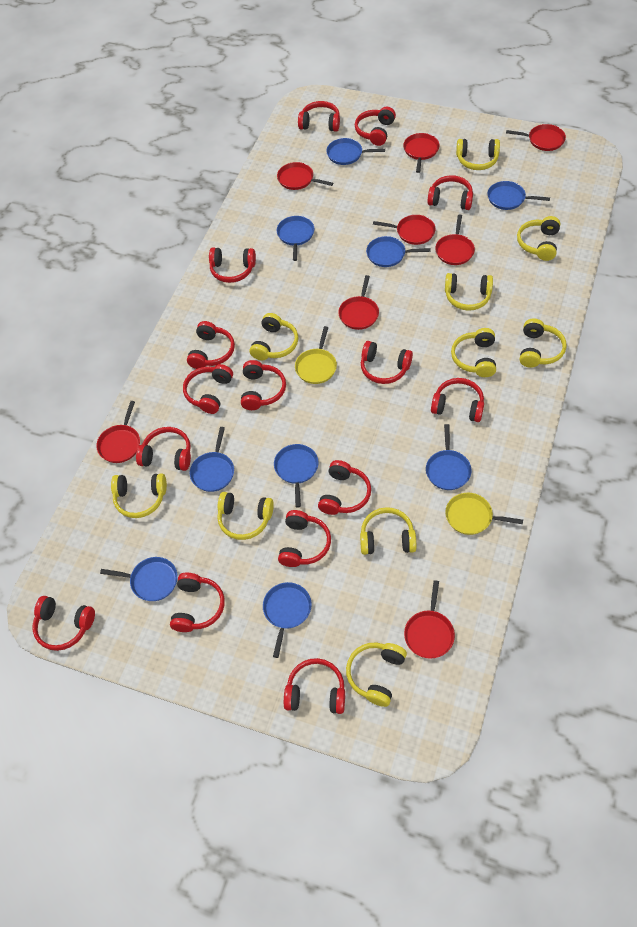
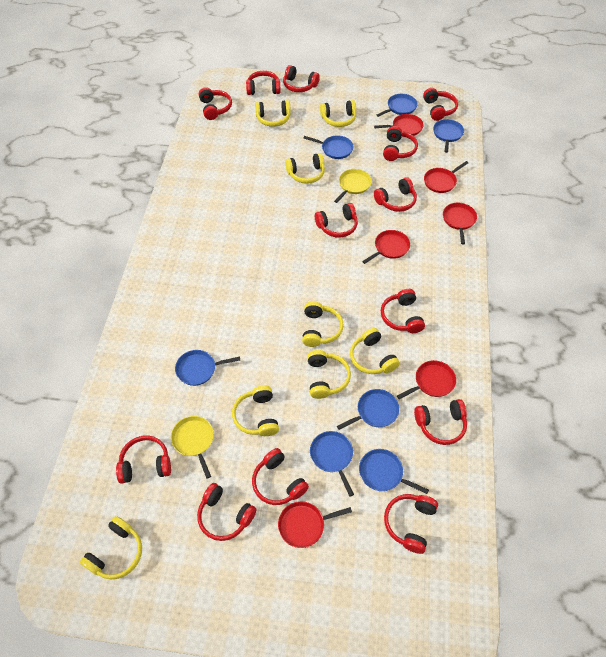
blue pan: 9 -> 7
red headphones: 15 -> 13
red pan: 8 -> 6
yellow headphones: 10 -> 8

